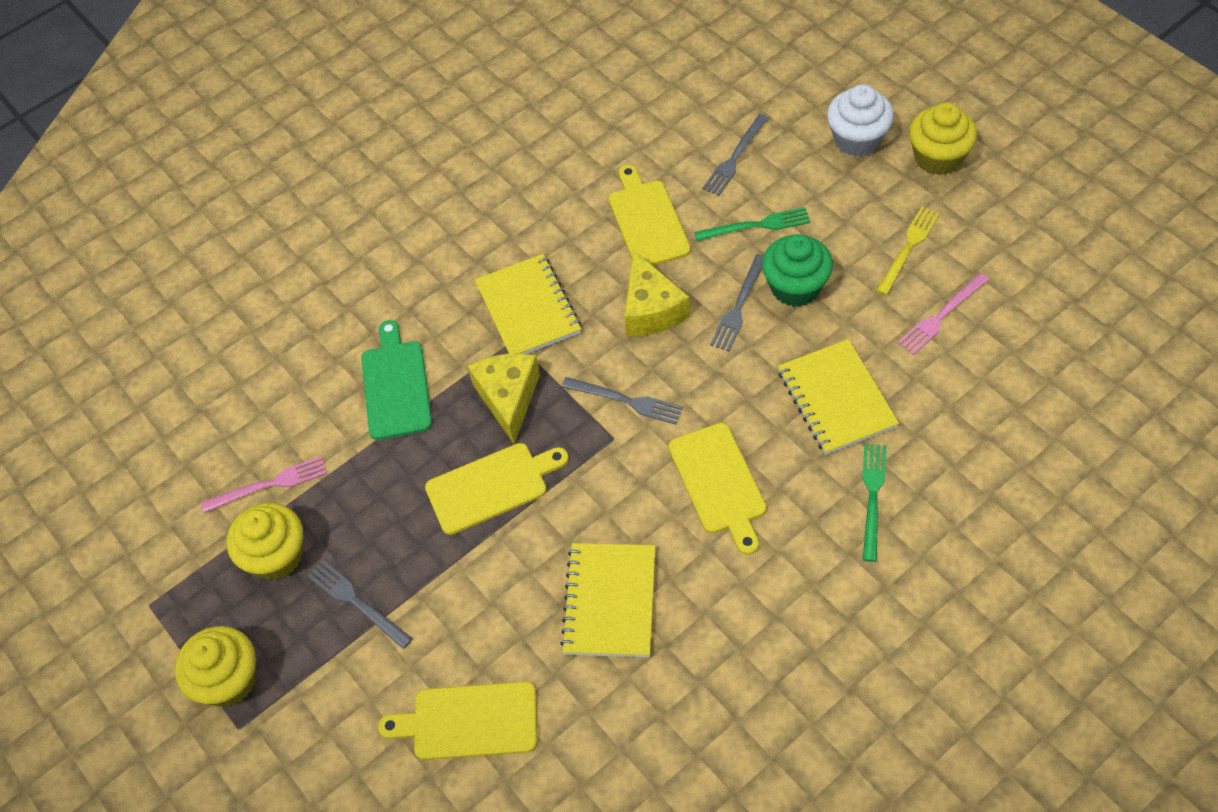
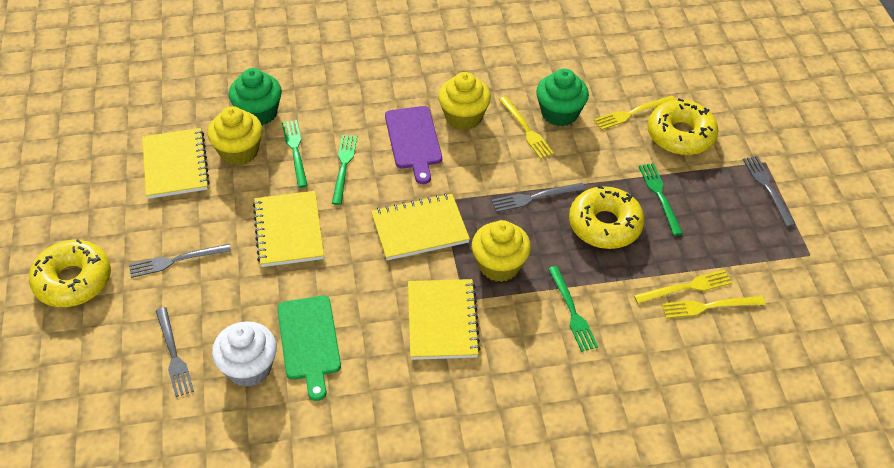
green cupcake: 1 -> 2
green fork: 2 -> 4
pink fork: 2 -> 0
purple cutting board: 0 -> 1
yellow cheese: 2 -> 0
yellow cutting board: 4 -> 0
yellow donut: 0 -> 3
yellow fork: 1 -> 4
yellow notebook: 3 -> 4

